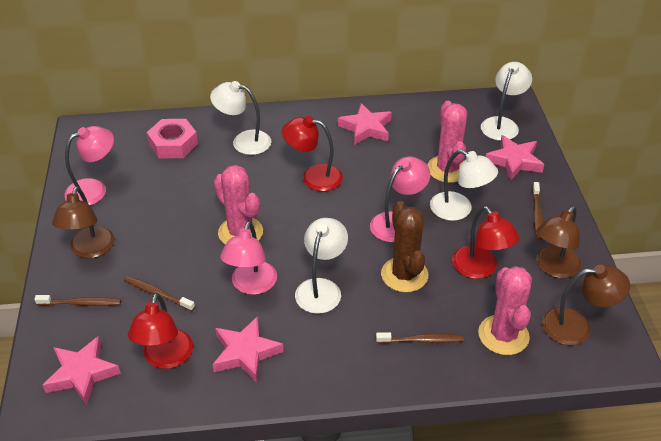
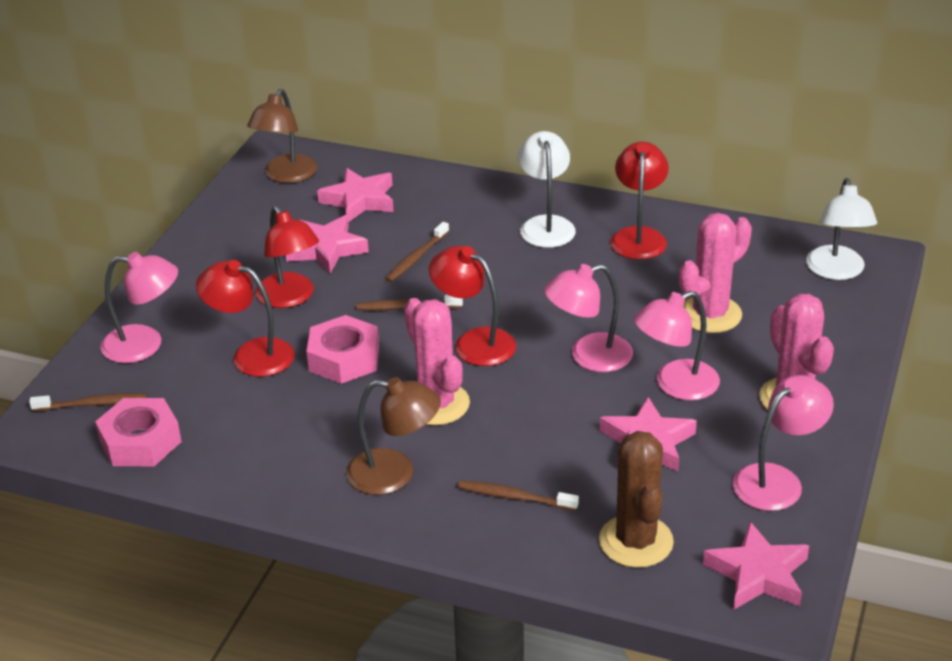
brown lamp: 3 -> 2
pink lamp: 3 -> 4
pink nut: 1 -> 2
red lamp: 3 -> 4
white lamp: 4 -> 2

